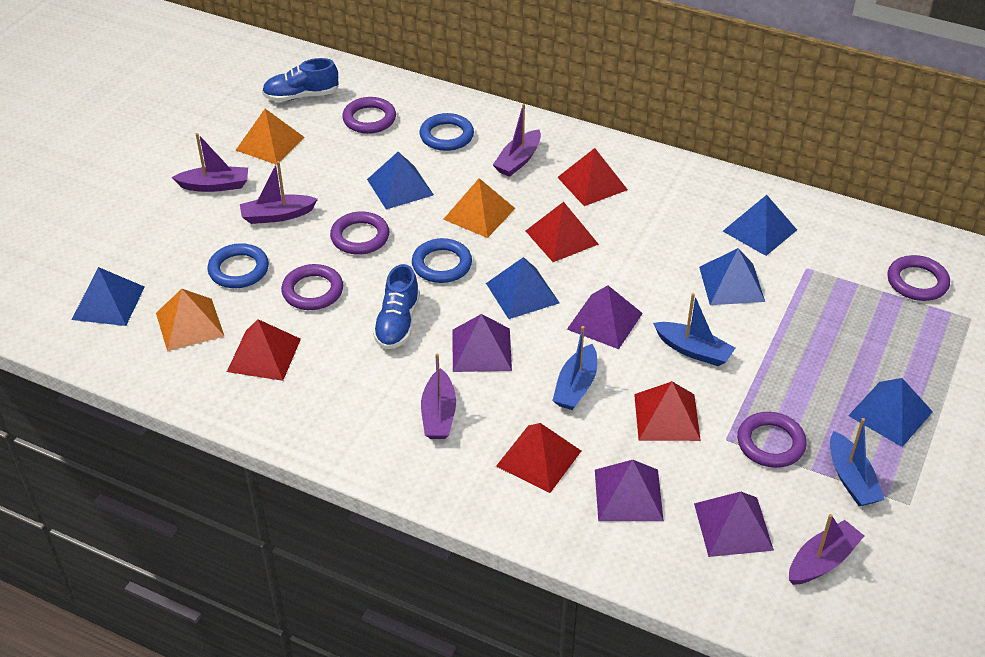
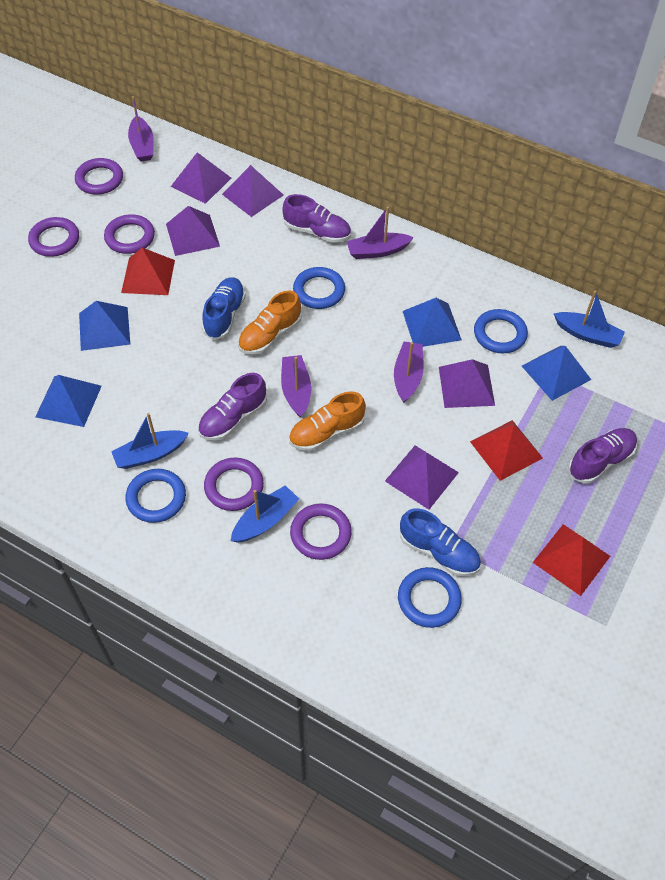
blue pyramid: 6 -> 4
blue ring: 3 -> 4
orange pyramid: 3 -> 0
orange shoe: 0 -> 2
purple boat: 5 -> 4
purple pyramid: 4 -> 5
purple shoe: 0 -> 3
red pyramid: 5 -> 3

